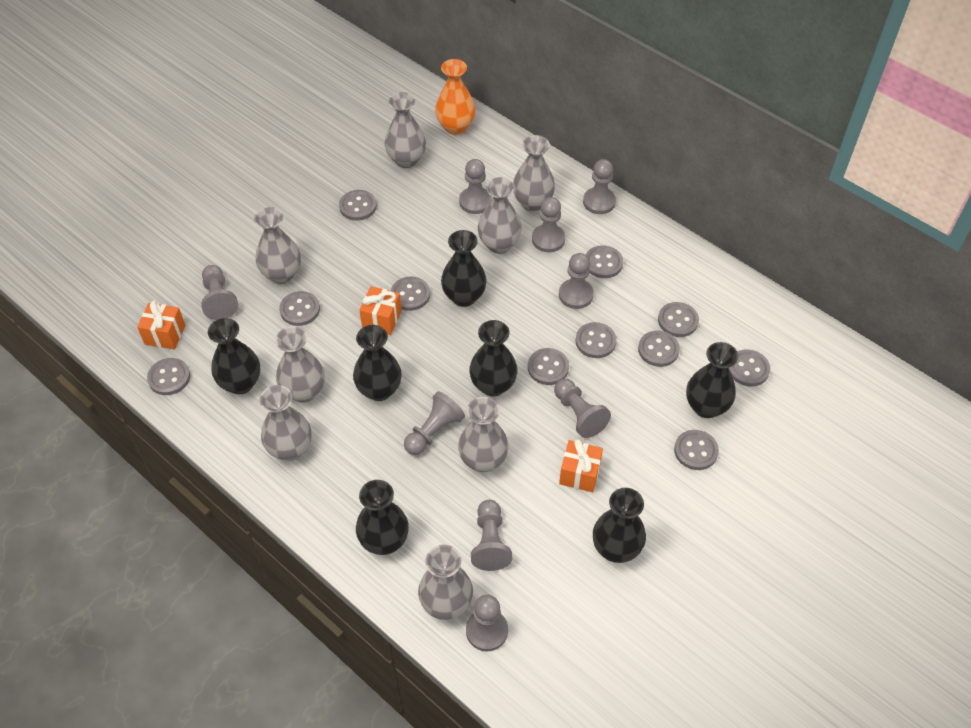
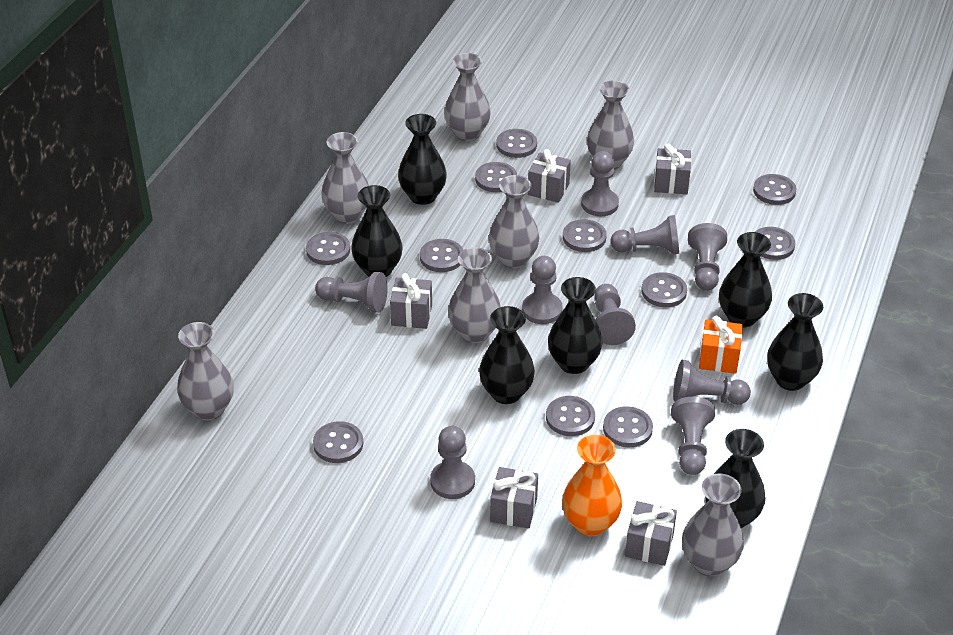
grey gift: 0 -> 5
grey vase: 8 -> 7
orange gift: 3 -> 1

